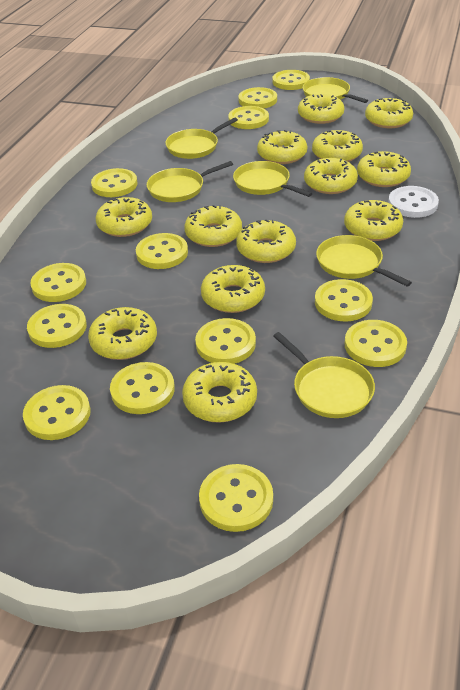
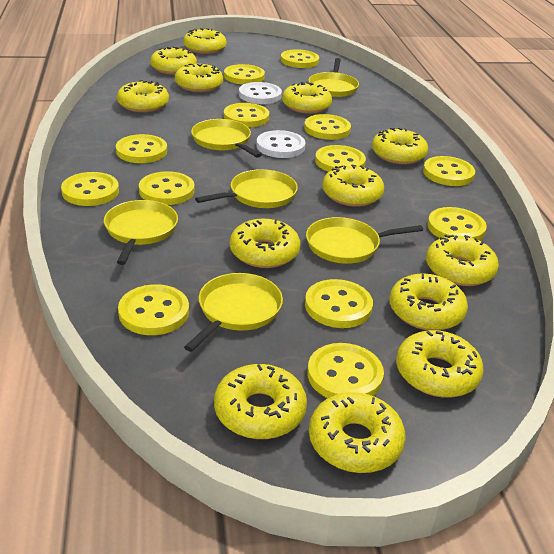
white button: 1 -> 2

